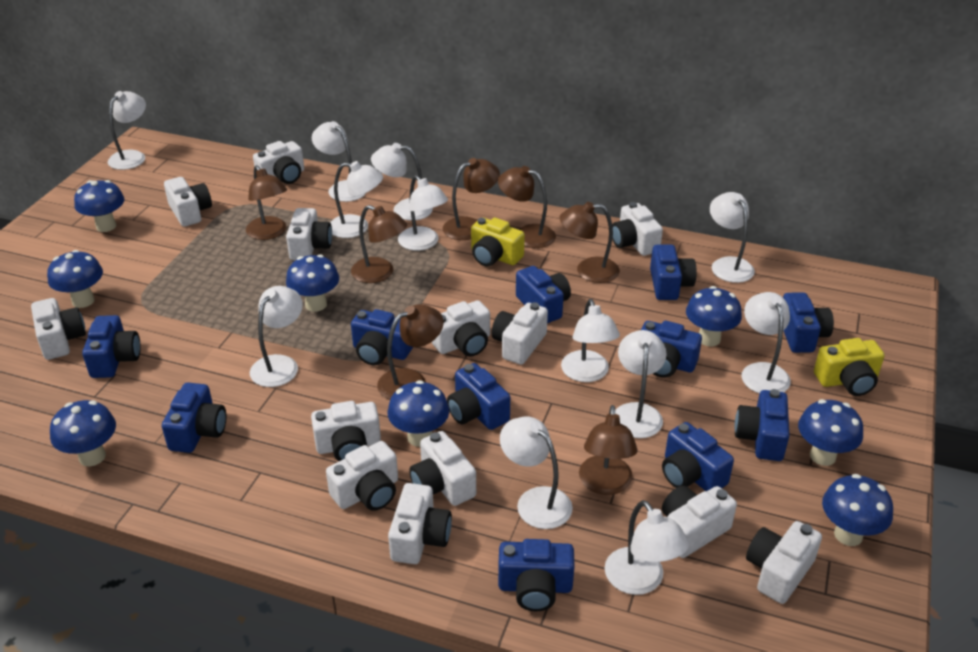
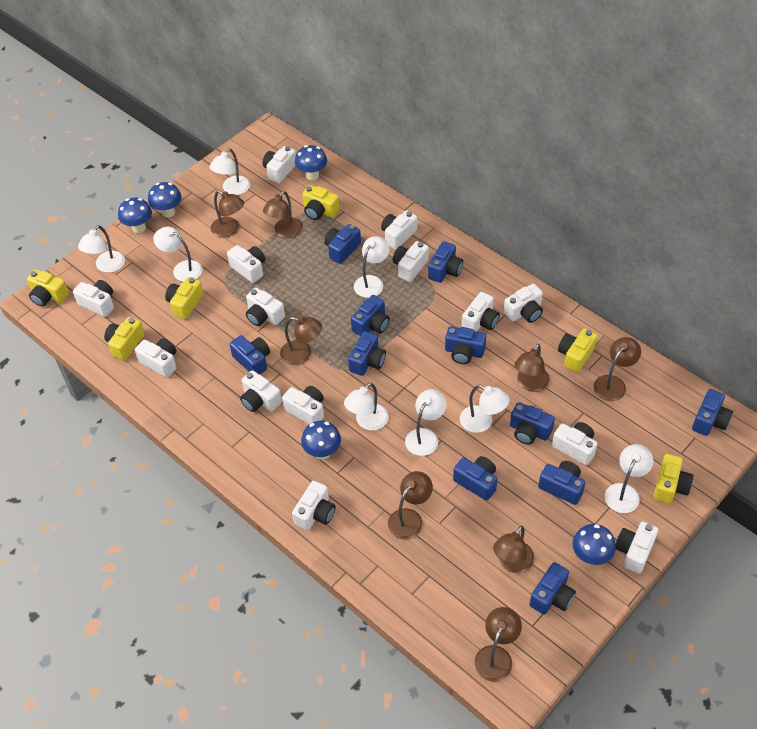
blue mushroom: 8 -> 5
brown lamp: 7 -> 8
white camera: 13 -> 14
white lamp: 12 -> 8
yellow camera: 2 -> 6

